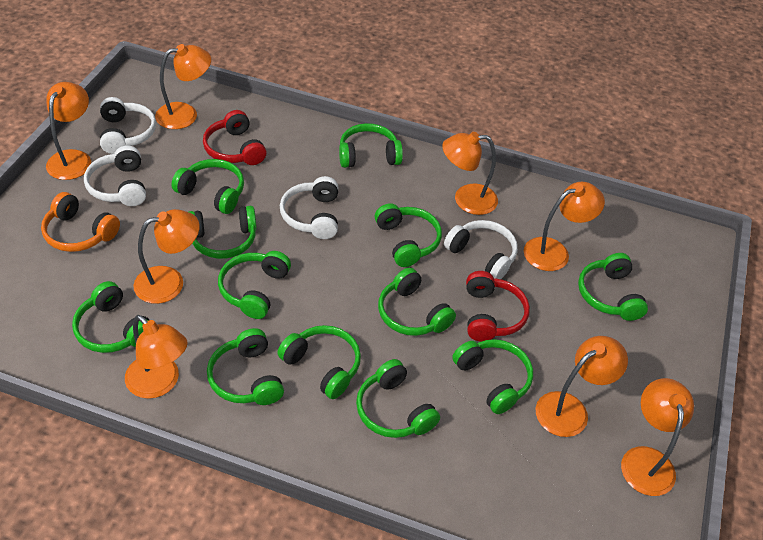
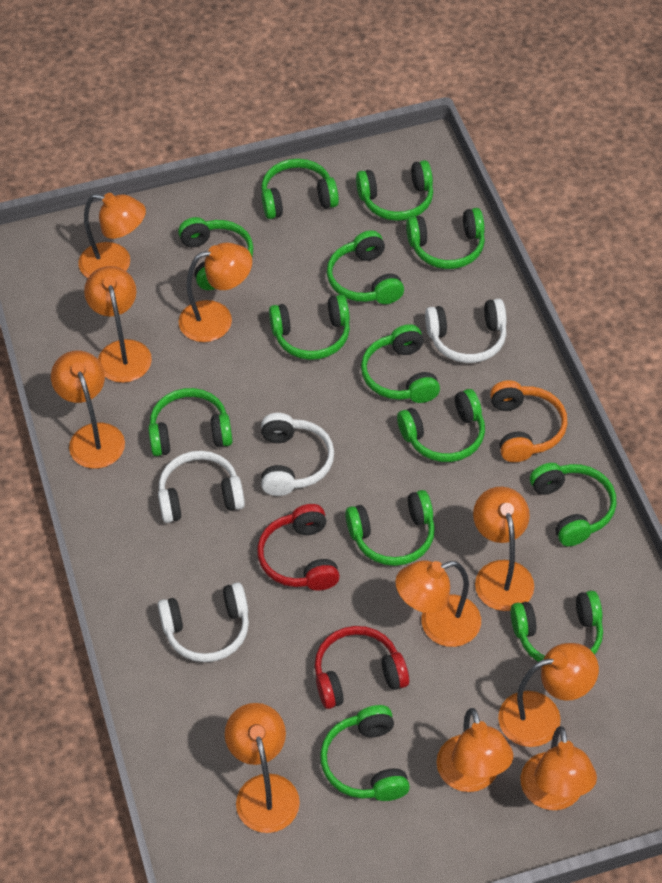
green headphones: 12 -> 13
orange lamp: 8 -> 10

